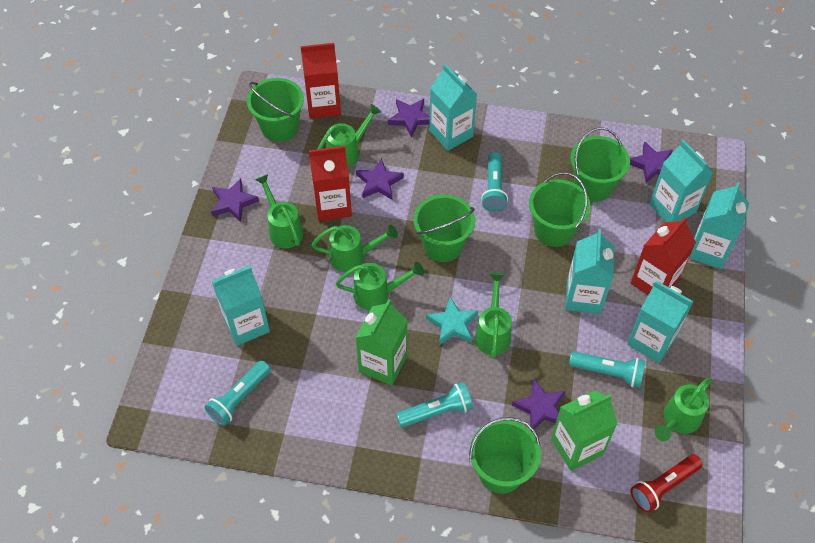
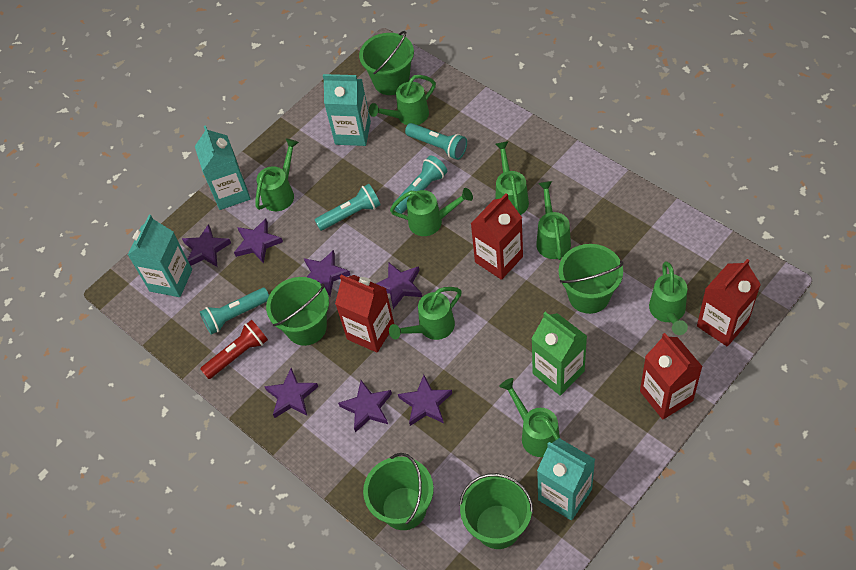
green carton: 2 -> 1
green watering can: 6 -> 8
purple star: 5 -> 7
red carton: 3 -> 4
turquoise carton: 6 -> 4
turquoise star: 1 -> 0

